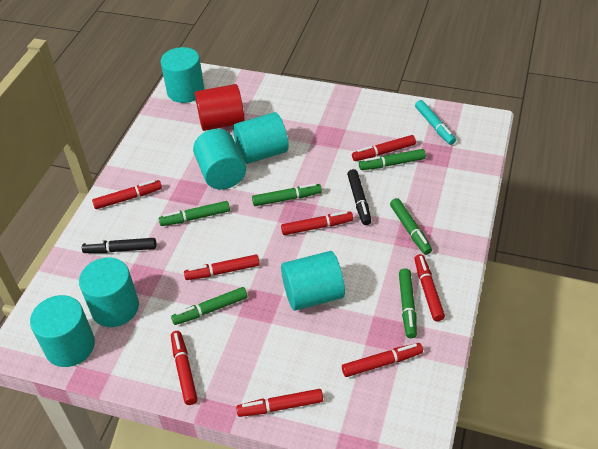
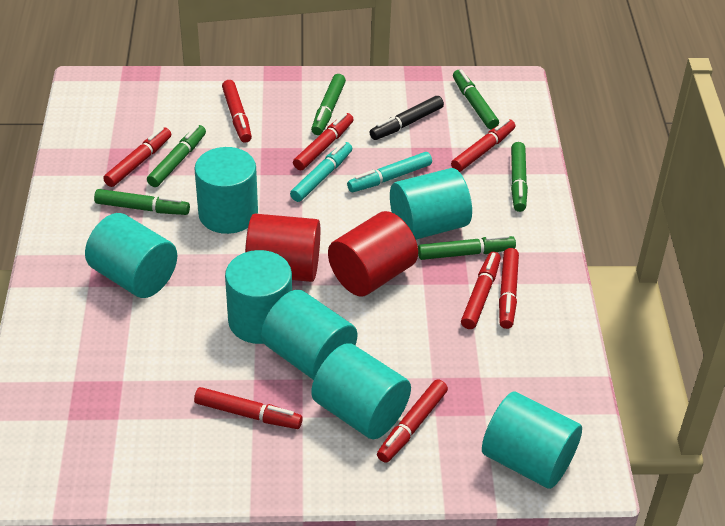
black marker: 2 -> 1
red cylinder: 1 -> 2
turquoise cylinder: 6 -> 7
turquoise marker: 1 -> 2

